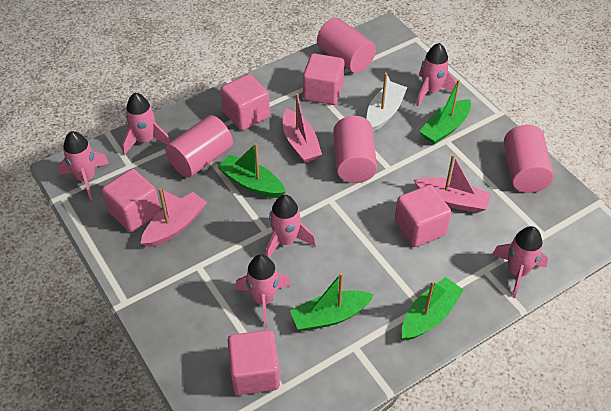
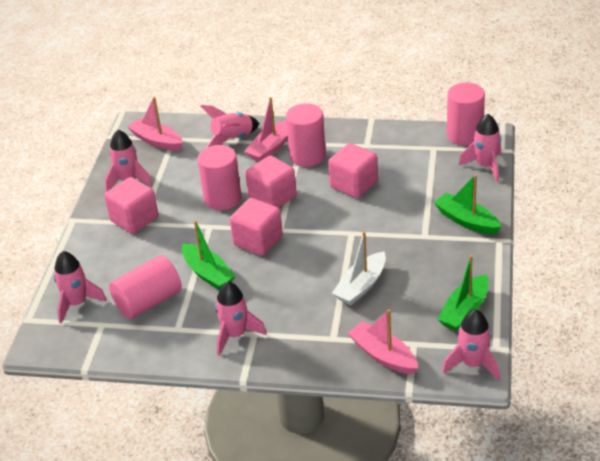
green boat: 4 -> 3
pink cube: 5 -> 4

